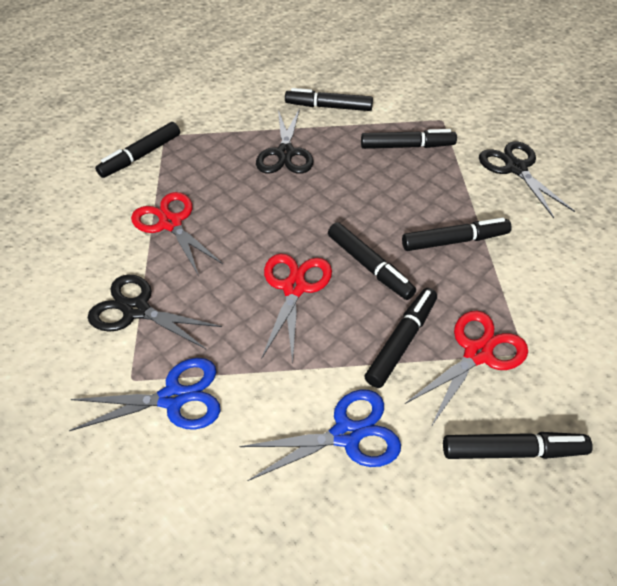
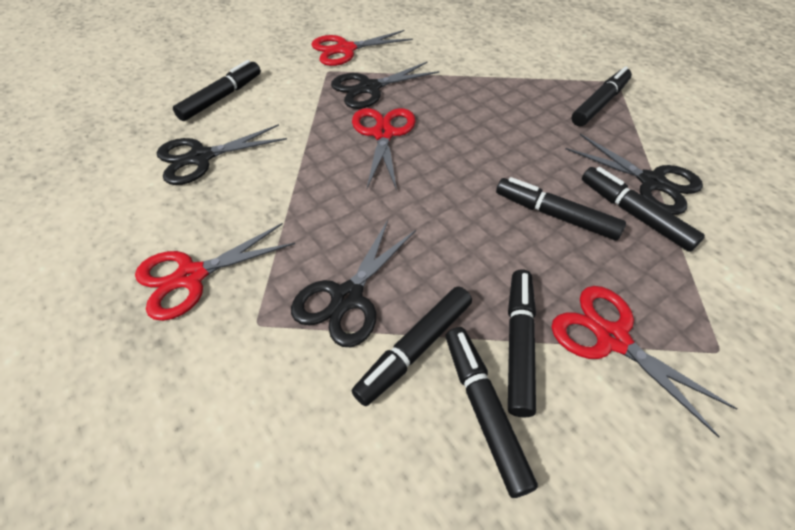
black scissors: 3 -> 4
blue scissors: 2 -> 0
red scissors: 3 -> 4

